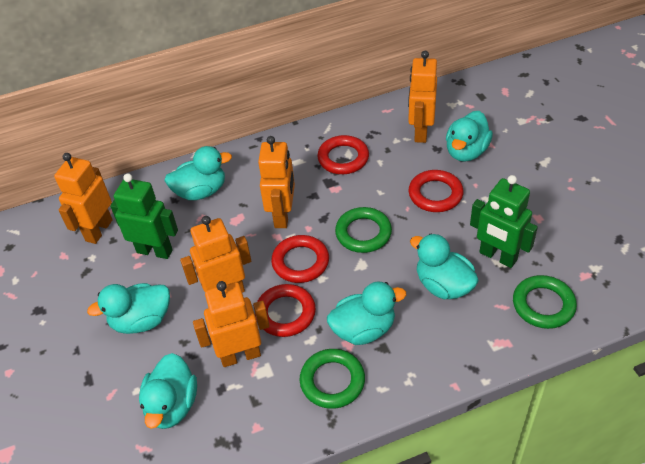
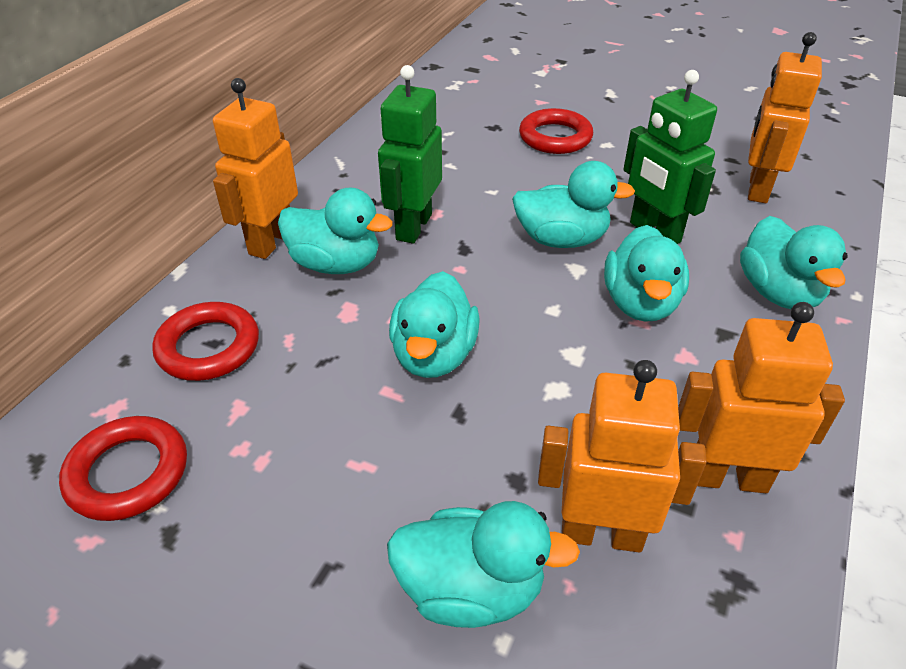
green ring: 3 -> 0
orange robot: 5 -> 4
red ring: 4 -> 3

